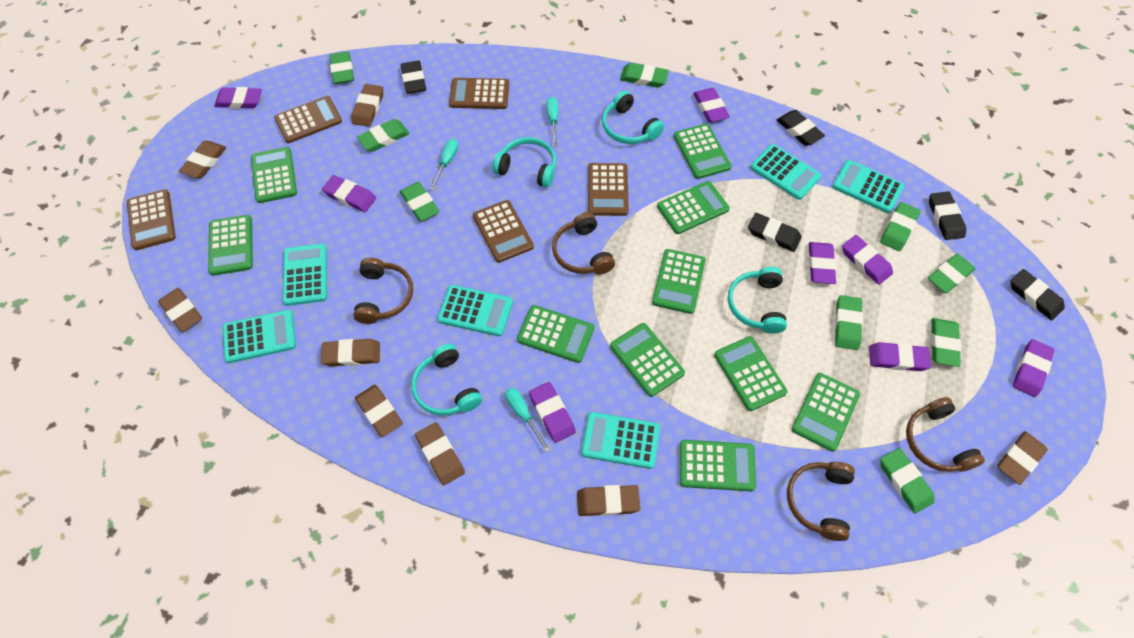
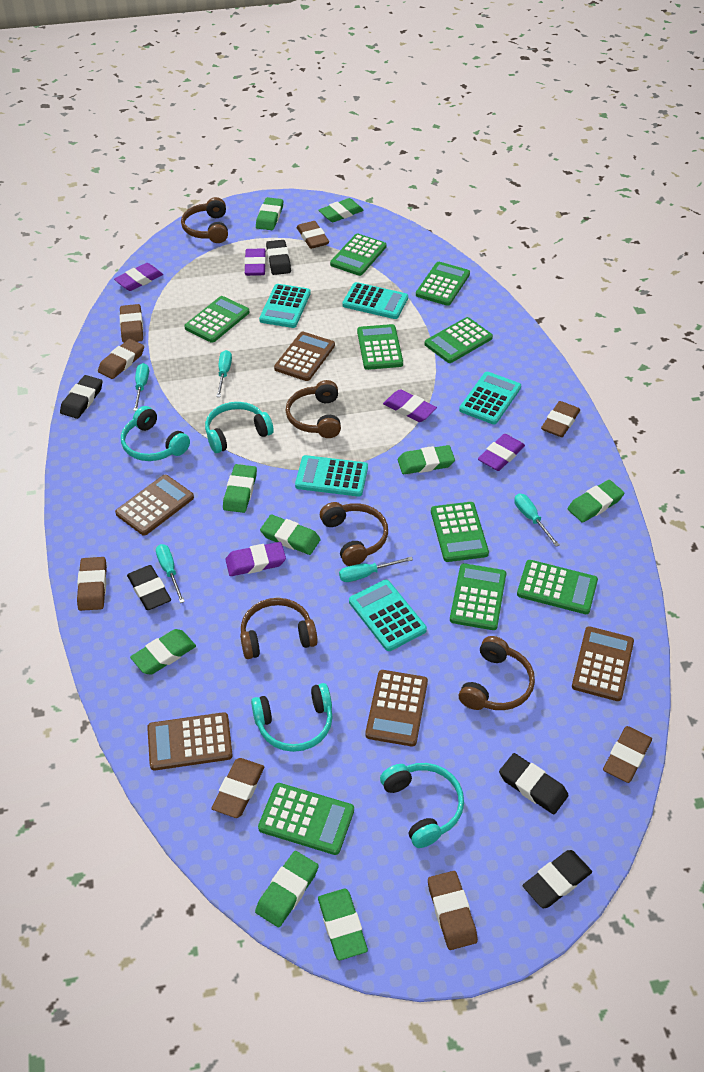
brown headphones: 4 -> 5
green calculator: 10 -> 9
purple eraser: 8 -> 5
turquoise calculator: 6 -> 5
turquoise screwdriver: 3 -> 5

